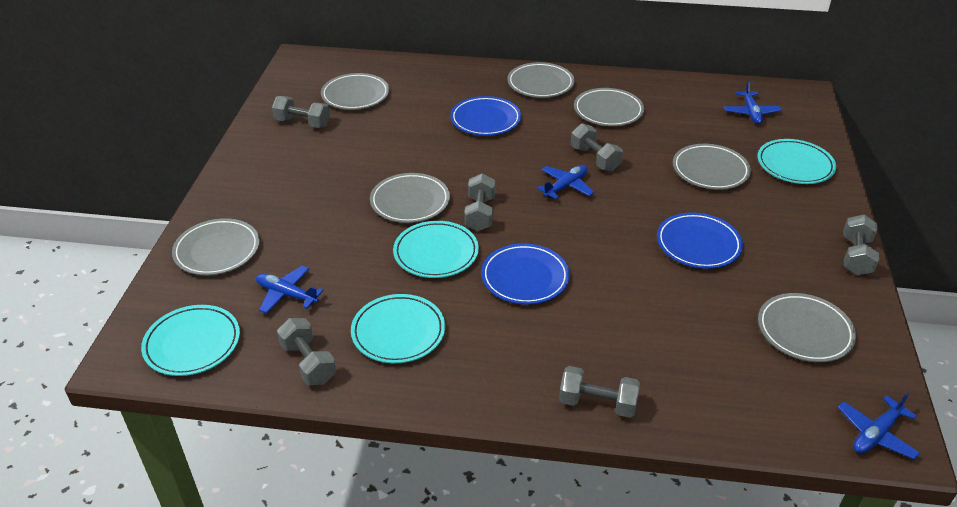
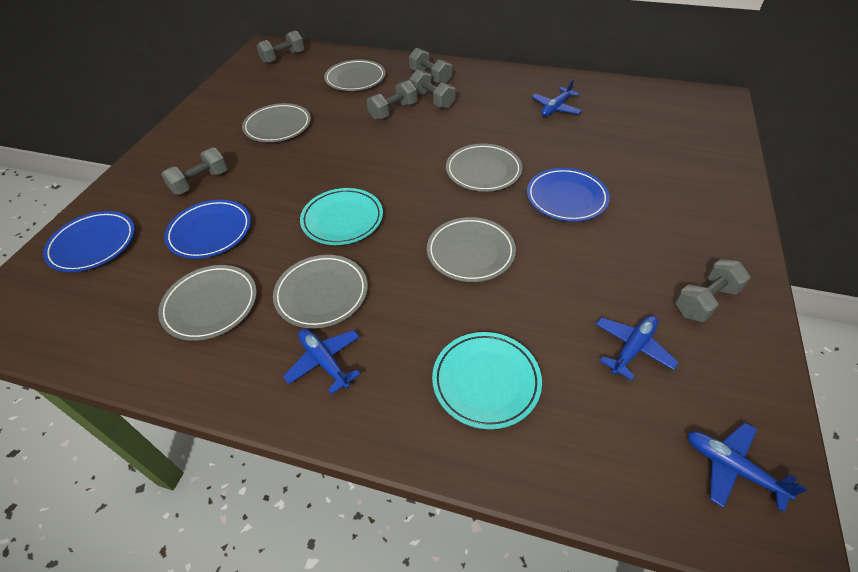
grey plate: 7 -> 6
turquoise plate: 4 -> 2

